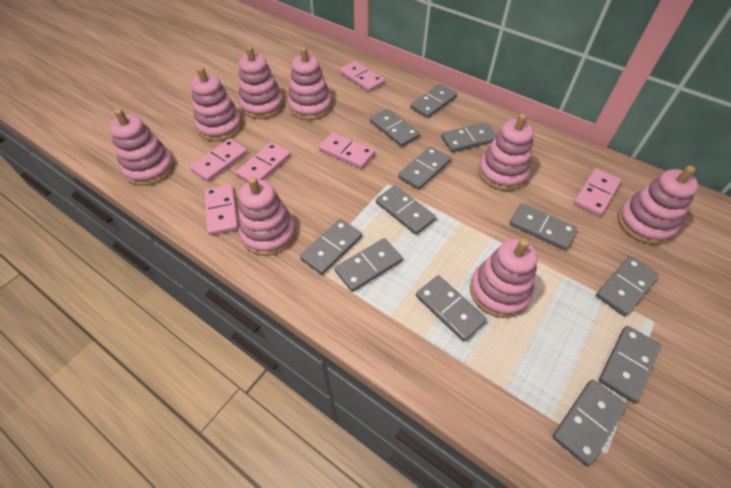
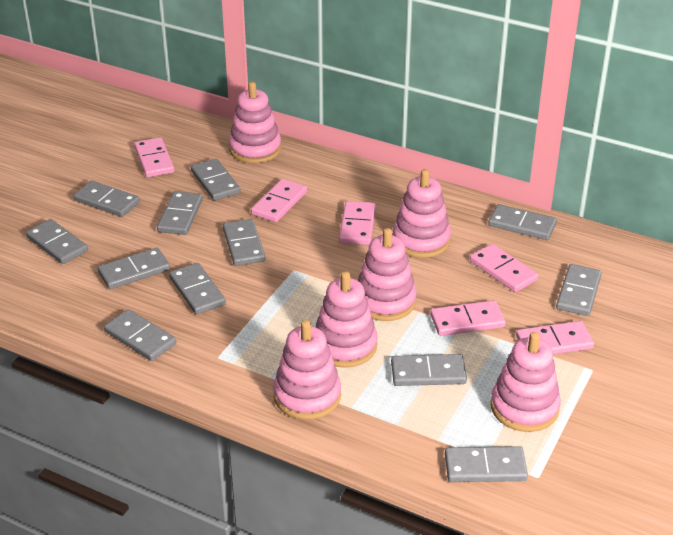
pink stacking toy: 8 -> 6

